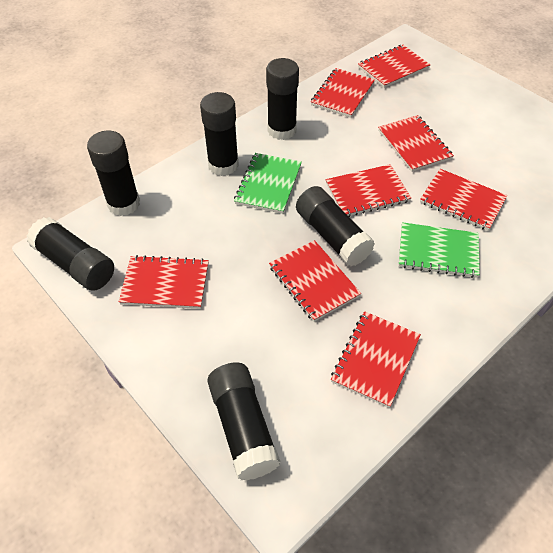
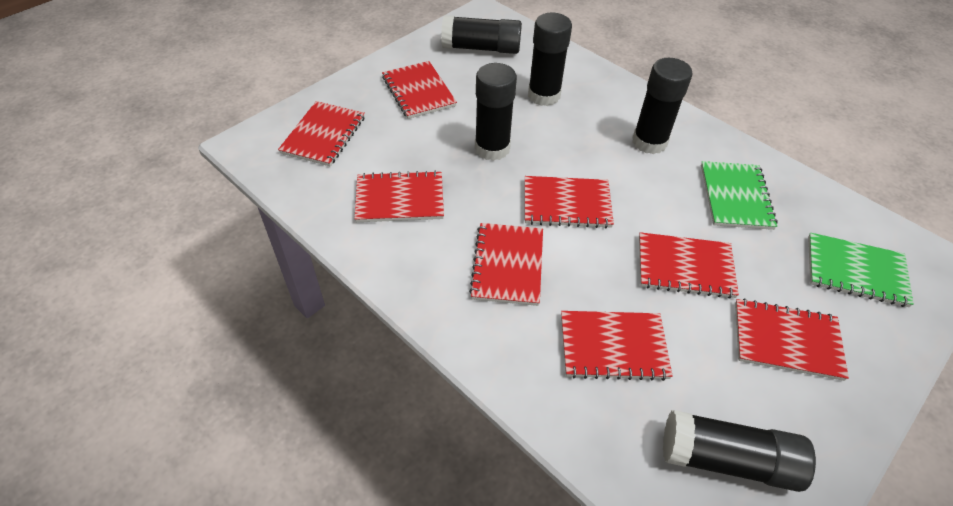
black glue stick: 6 -> 5

